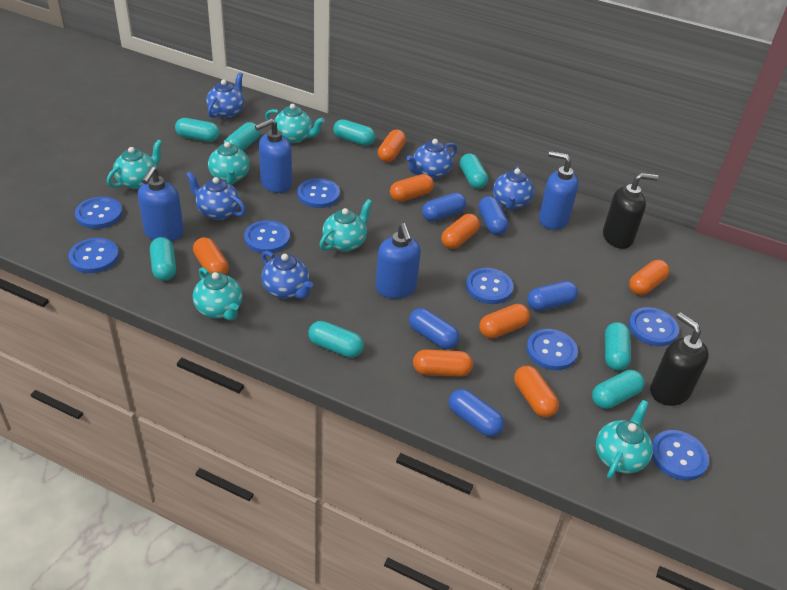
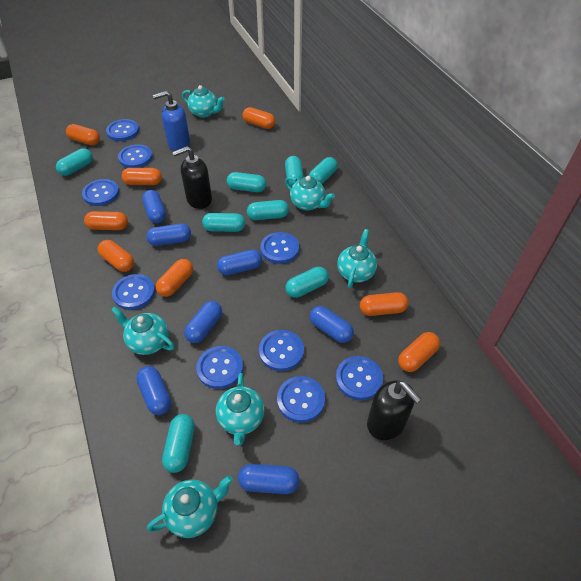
blue button: 8 -> 9
blue capsule: 5 -> 7
blue soap dispenser: 4 -> 1
blue teapot: 5 -> 0

